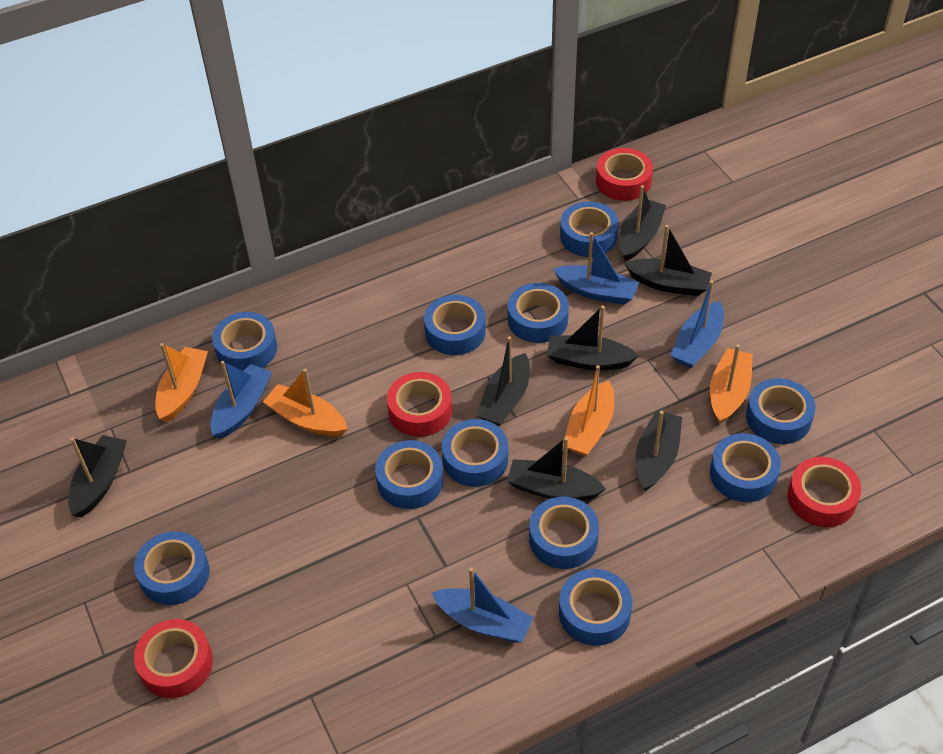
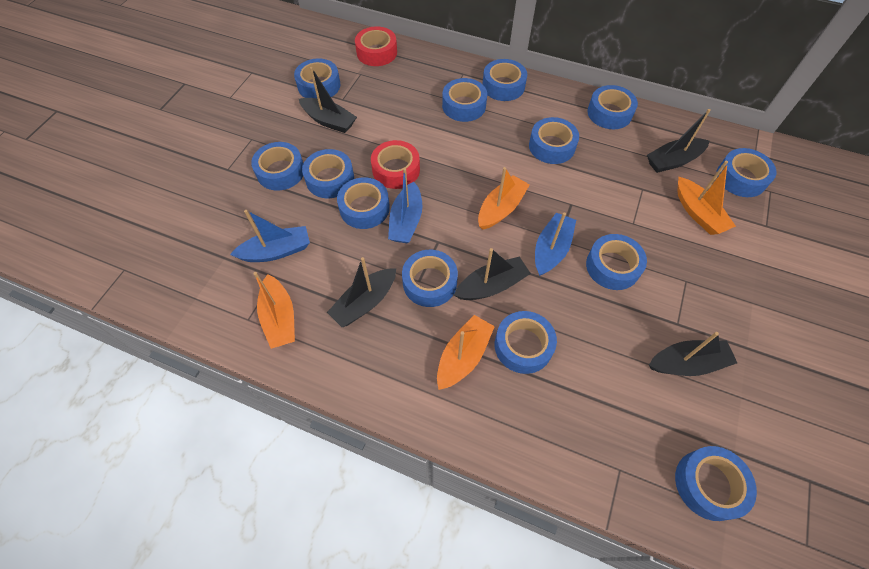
black boat: 7 -> 5
blue boat: 4 -> 3
blue tape: 11 -> 13
red tape: 4 -> 2

